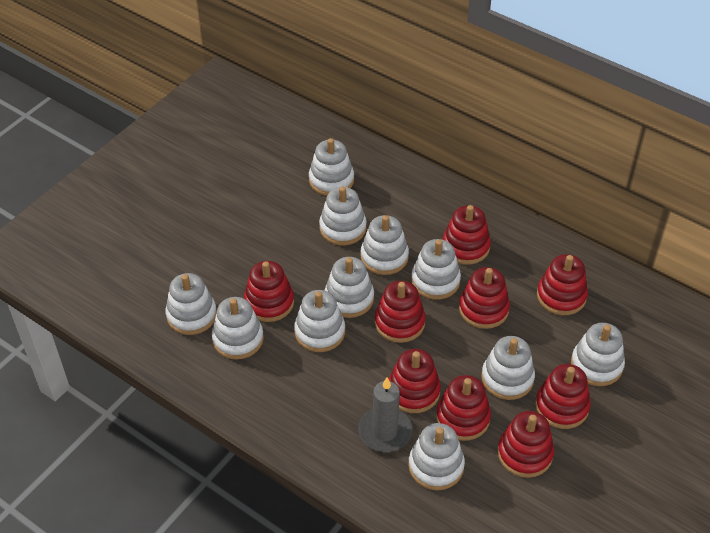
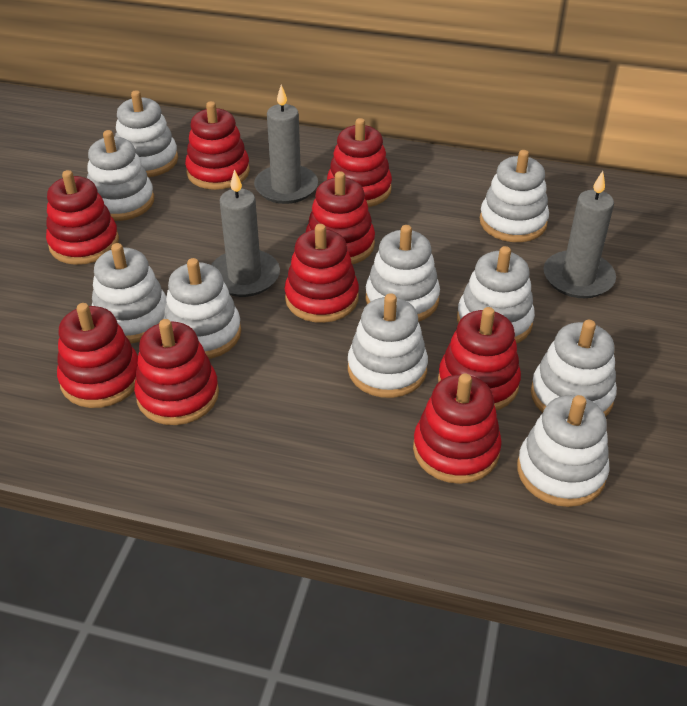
grey candle: 1 -> 3
white stacking toy: 11 -> 10

